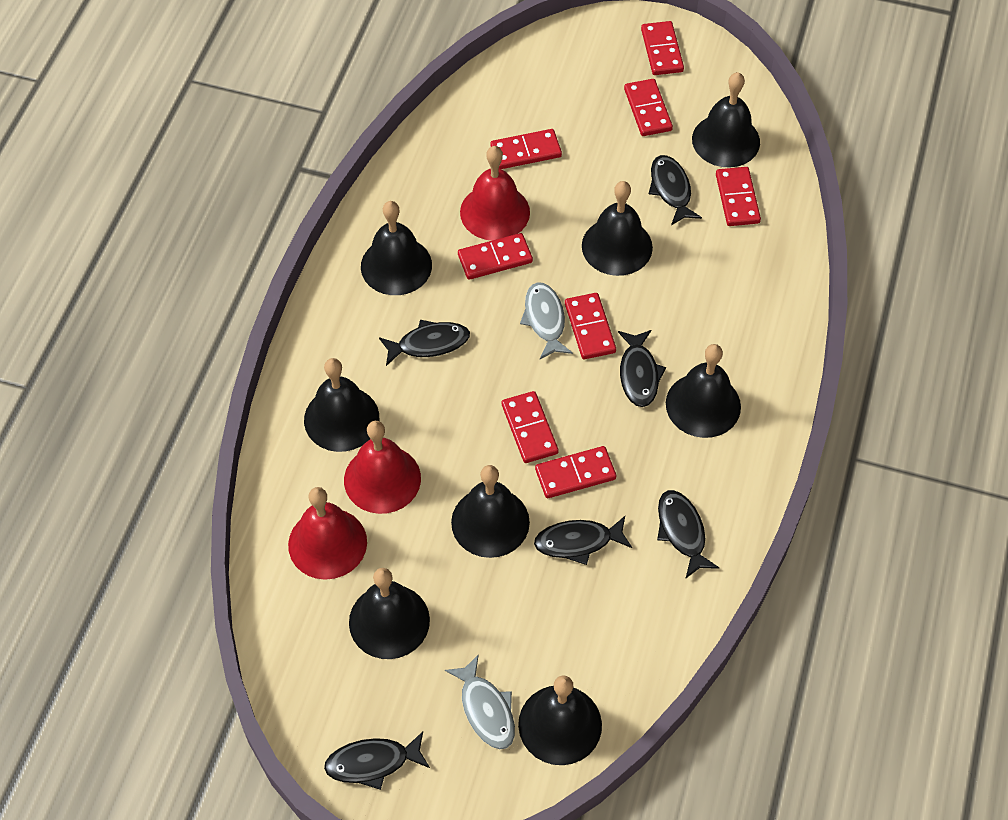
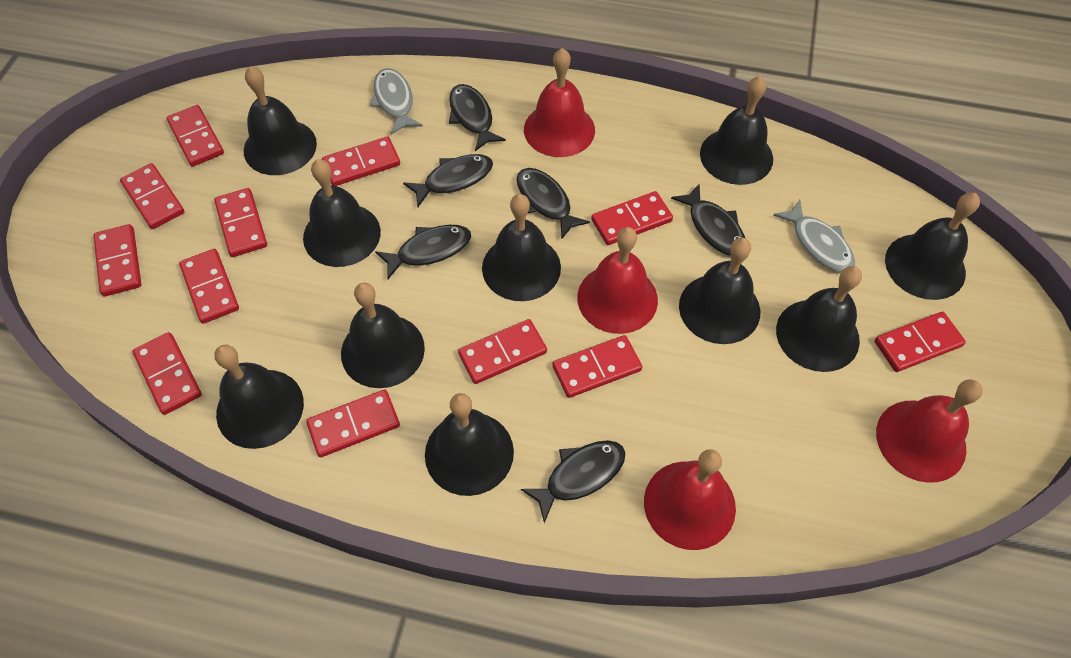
black bell: 8 -> 10
red bell: 3 -> 4
red domino: 8 -> 12

